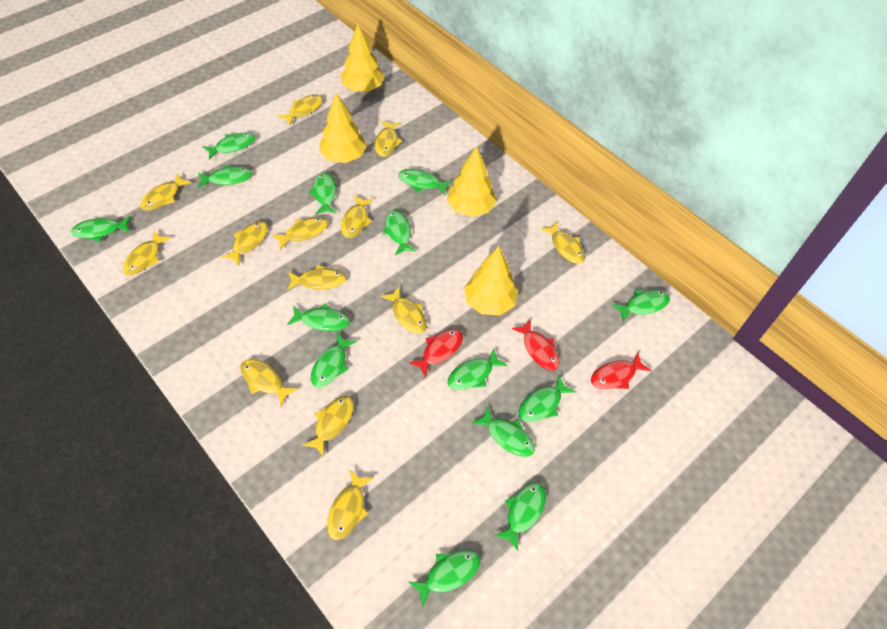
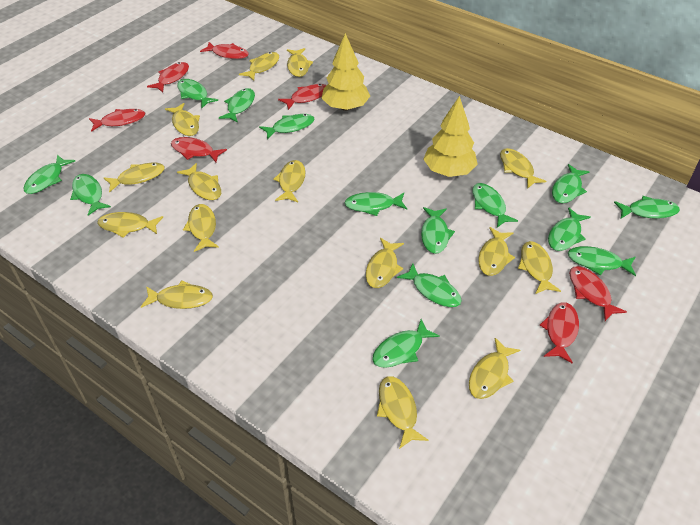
red fish: 3 -> 7
yellow fish: 13 -> 15
yellow tree: 4 -> 2

